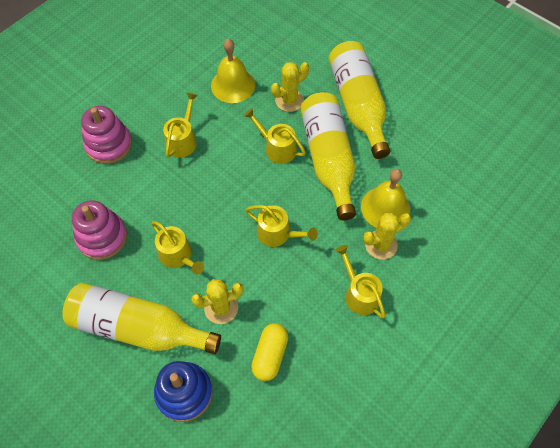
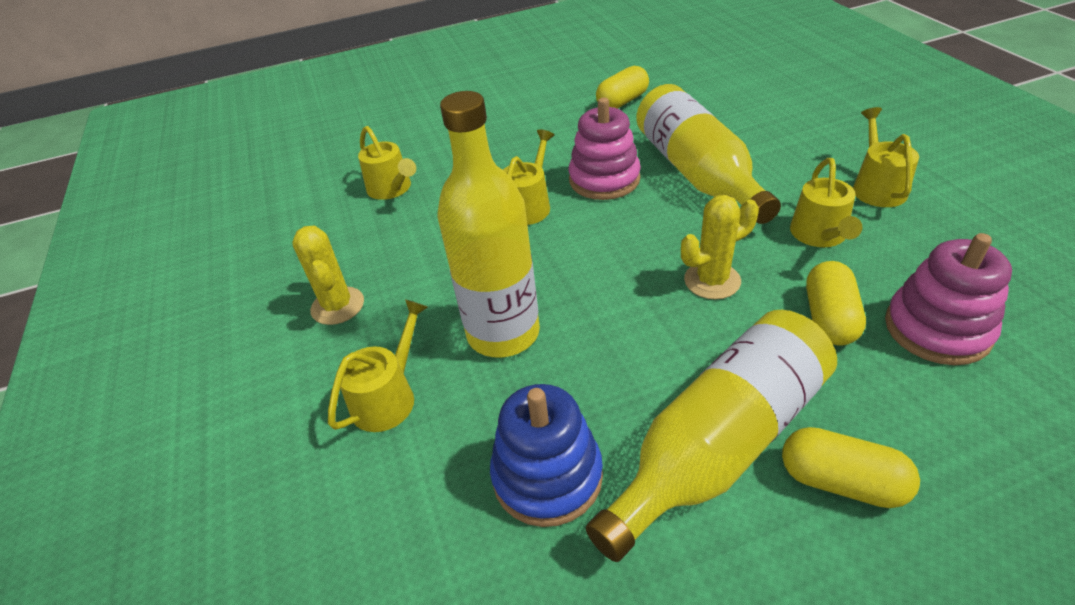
yellow bell: 2 -> 0
yellow cactus: 3 -> 2
yellow capsule: 1 -> 3

